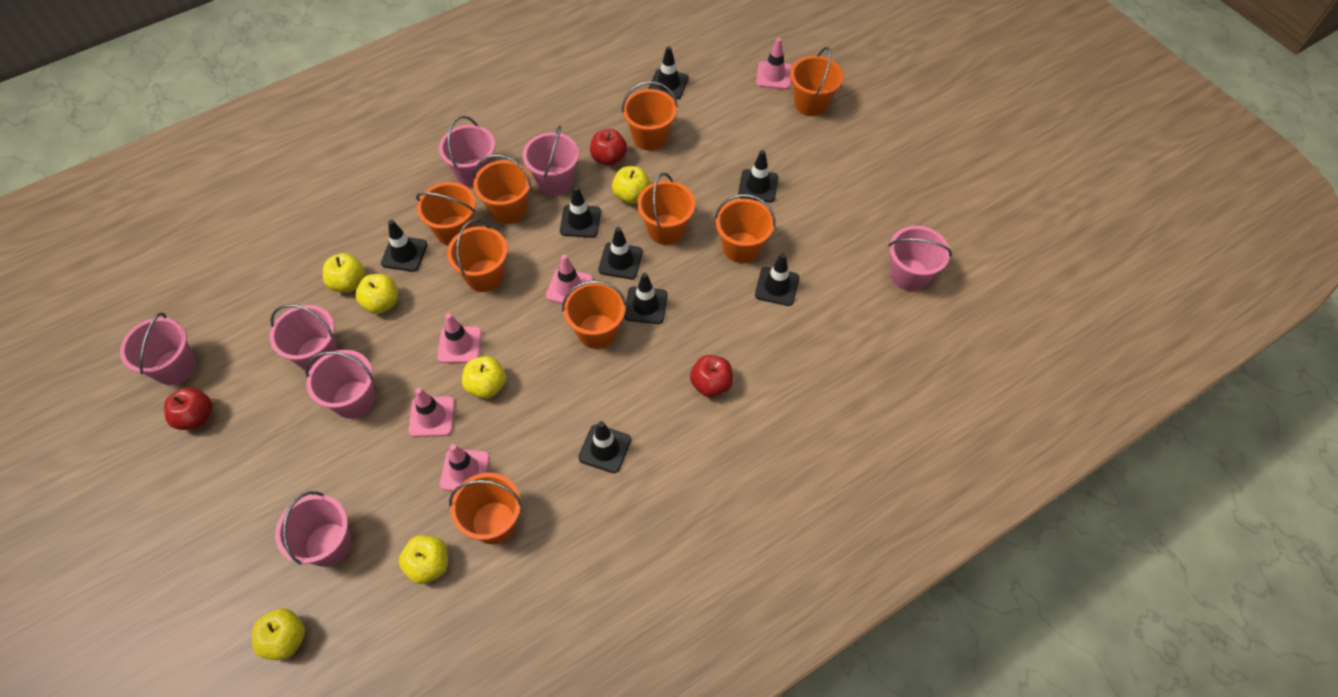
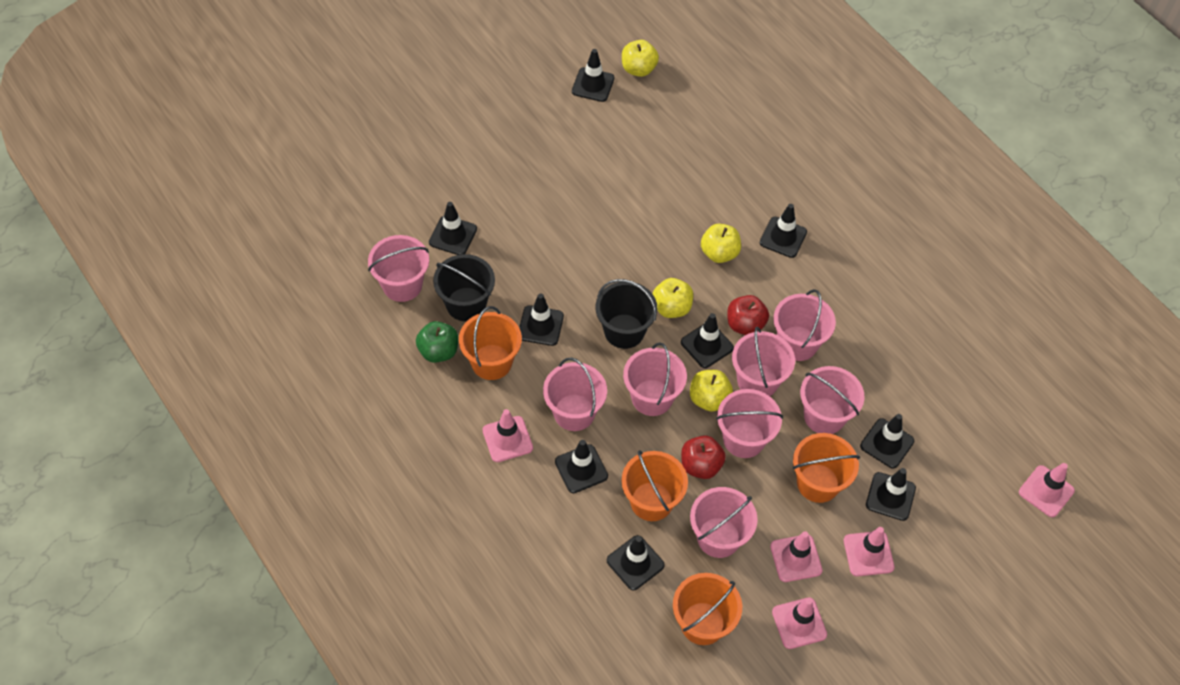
black bucket: 0 -> 2
black traffic cone: 8 -> 9
green apple: 0 -> 1
orange bucket: 9 -> 4
pink bucket: 7 -> 8
red apple: 3 -> 2
yellow apple: 6 -> 4

